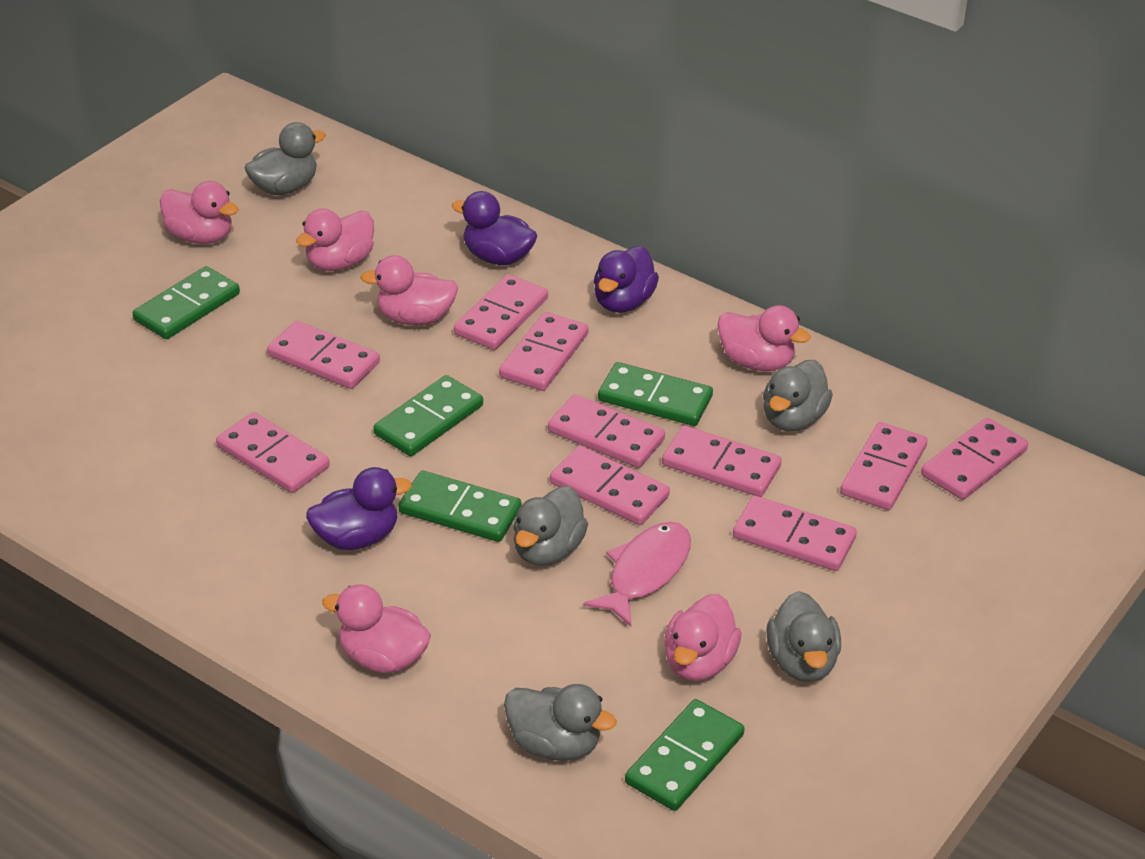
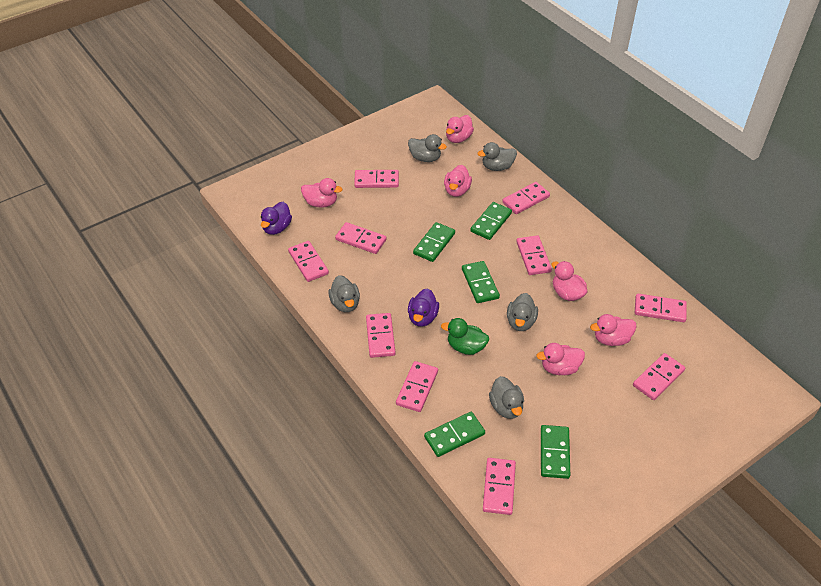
green duck: 0 -> 1
pink fish: 1 -> 0
purple duck: 3 -> 2

